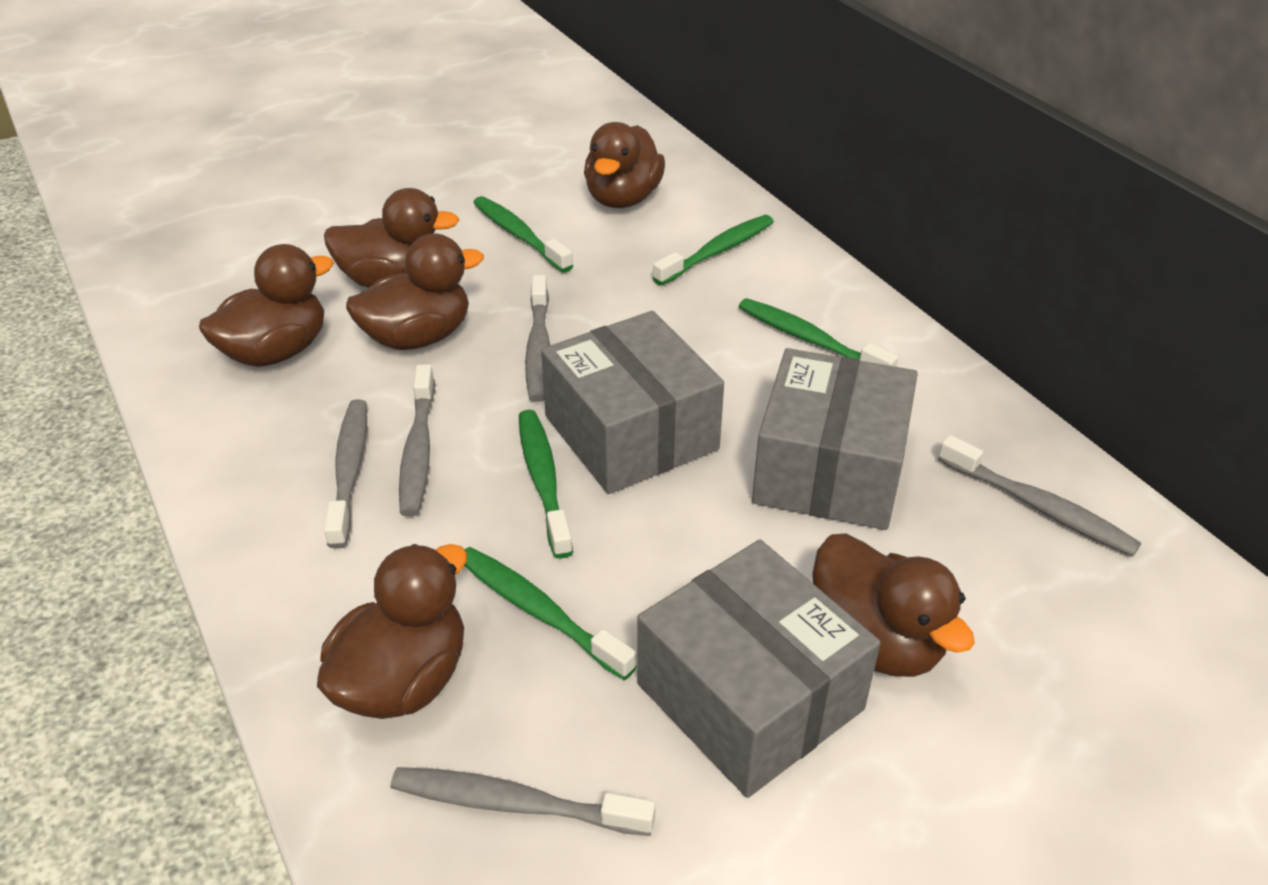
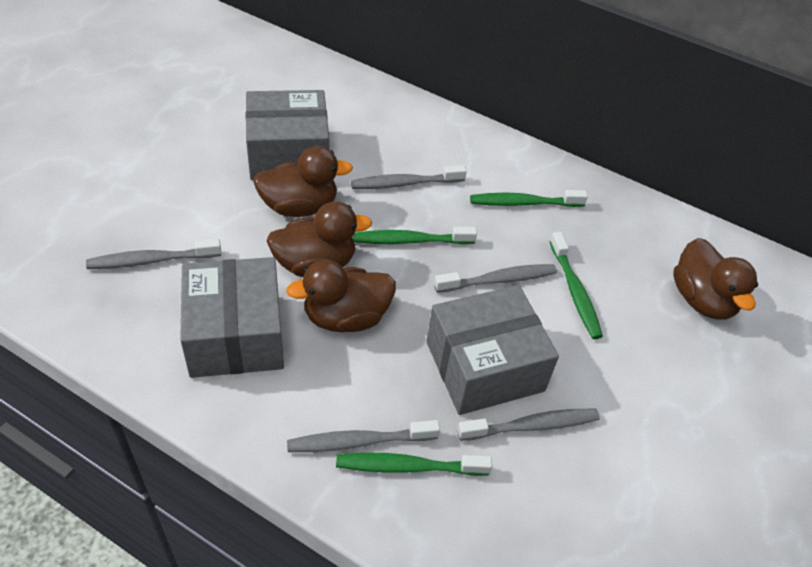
brown duck: 6 -> 4
green toothbrush: 5 -> 4

